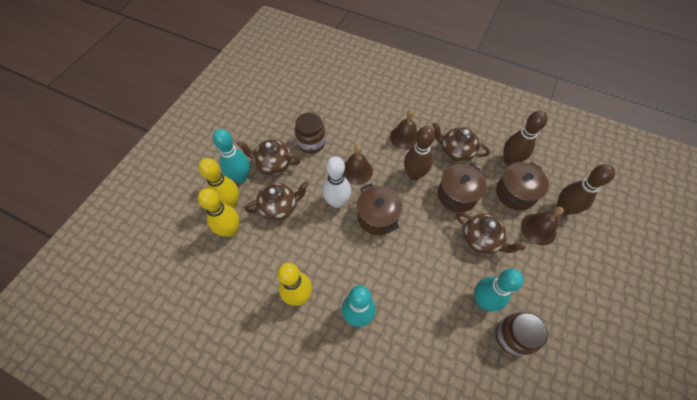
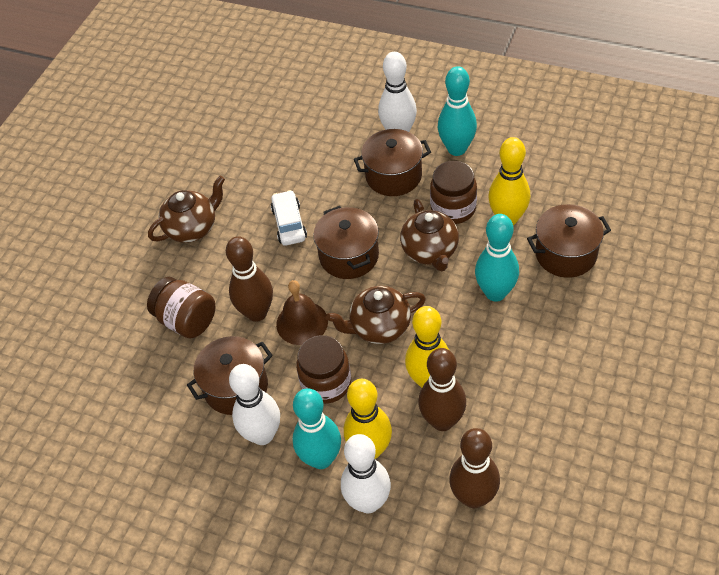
brown bell: 3 -> 1
brown jar: 2 -> 3
brown pot: 3 -> 4
brown teapot: 4 -> 3
white bowling pin: 1 -> 3
white car: 0 -> 1

